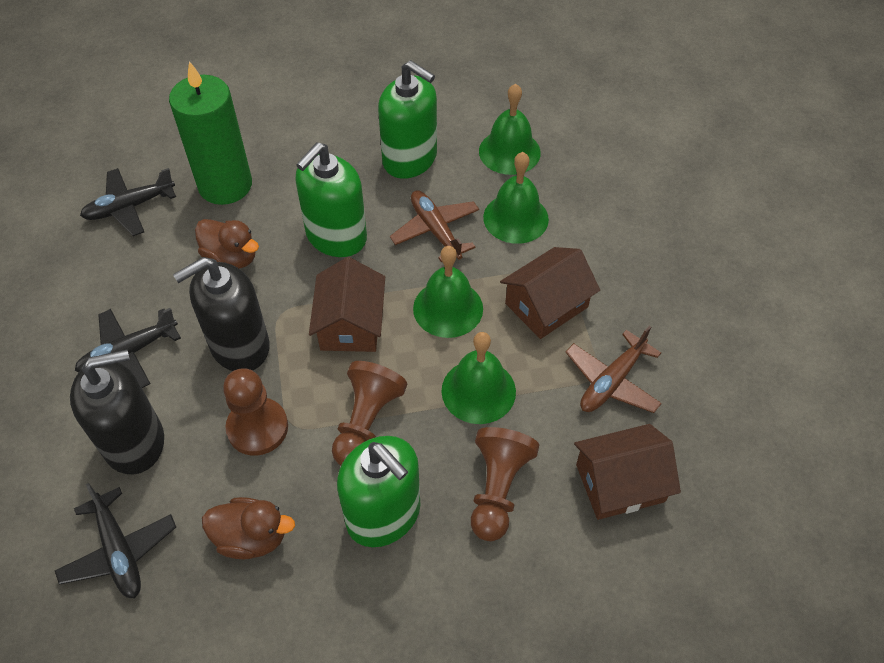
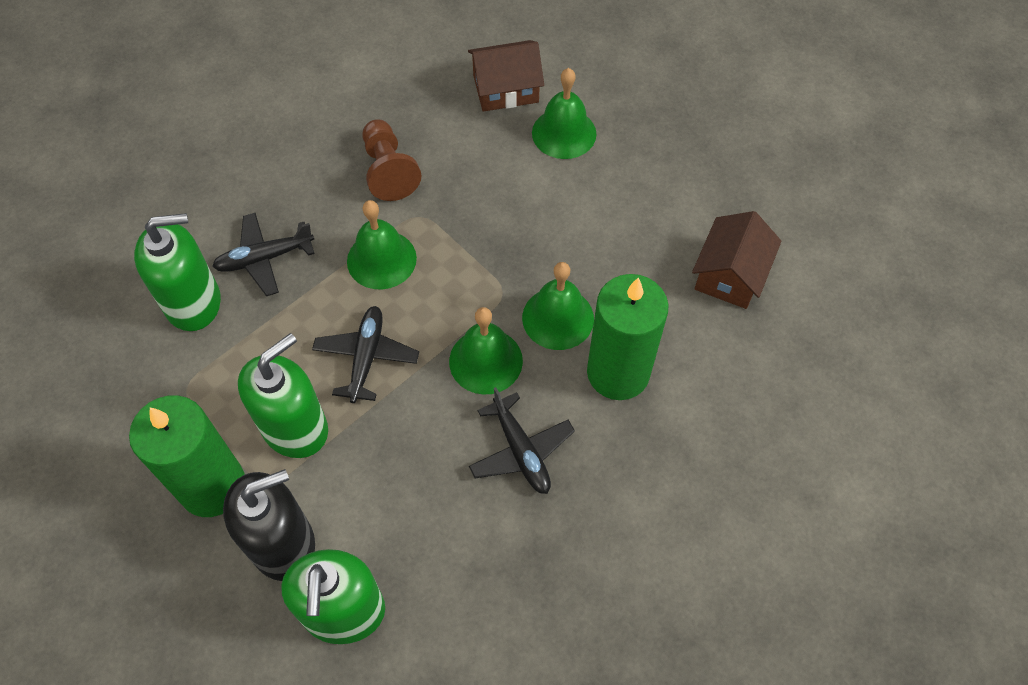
black soap dispenser: 2 -> 1
brown duck: 2 -> 0
brown house: 3 -> 2
brown pawn: 3 -> 1
brown plane: 2 -> 0
green candle: 1 -> 2

